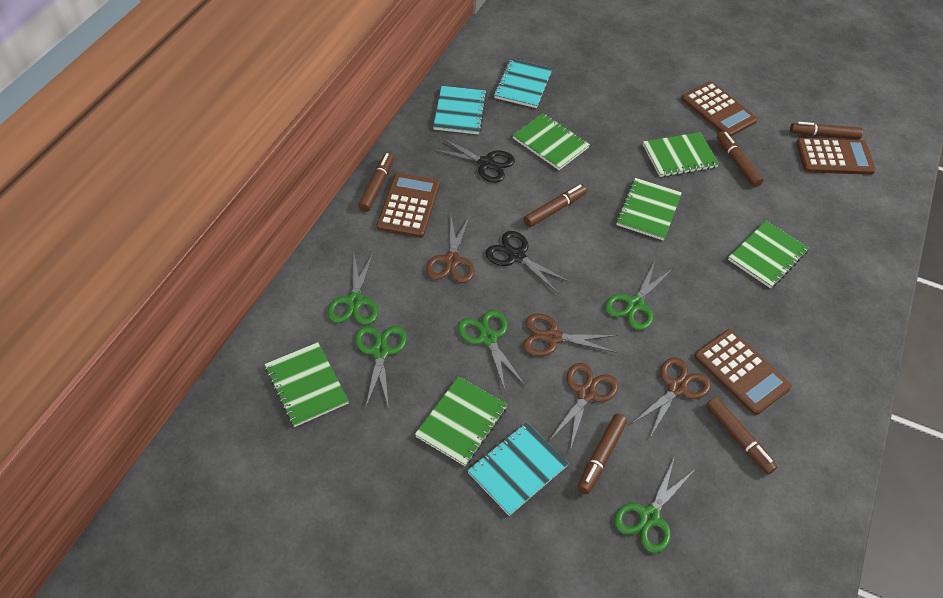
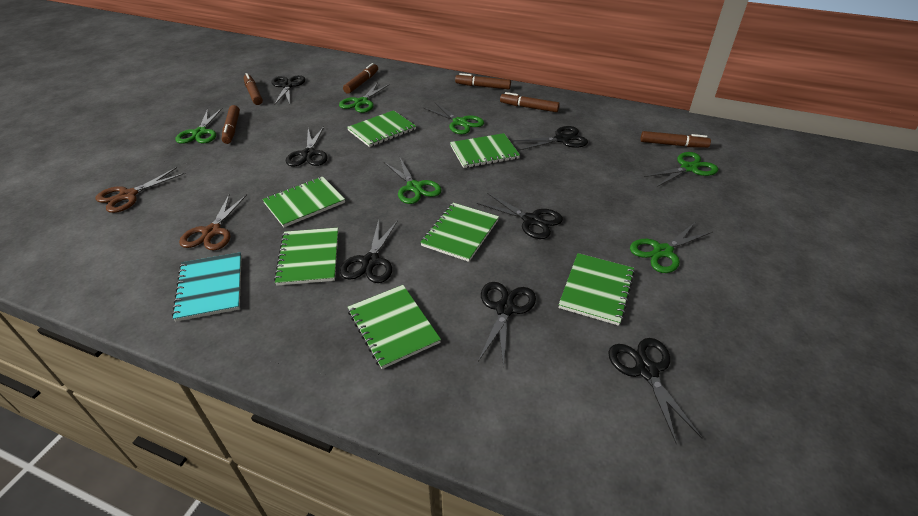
black scissors: 2 -> 7
brown calculator: 4 -> 0
brown scissors: 4 -> 2
green notebook: 6 -> 7
green scissors: 5 -> 6
turquoise notebook: 3 -> 1

